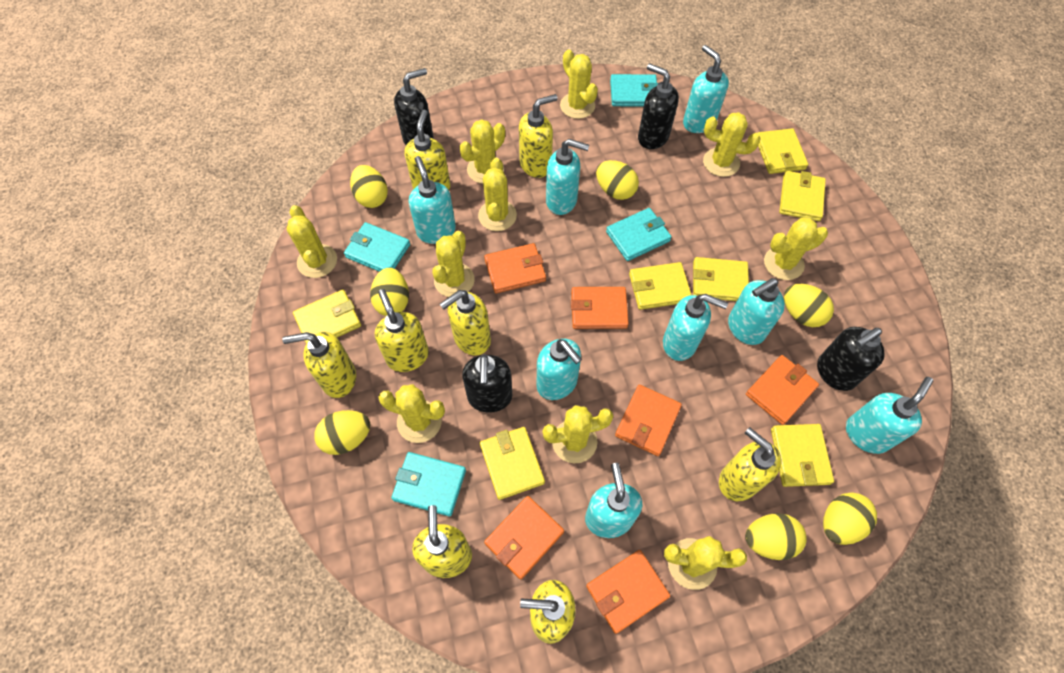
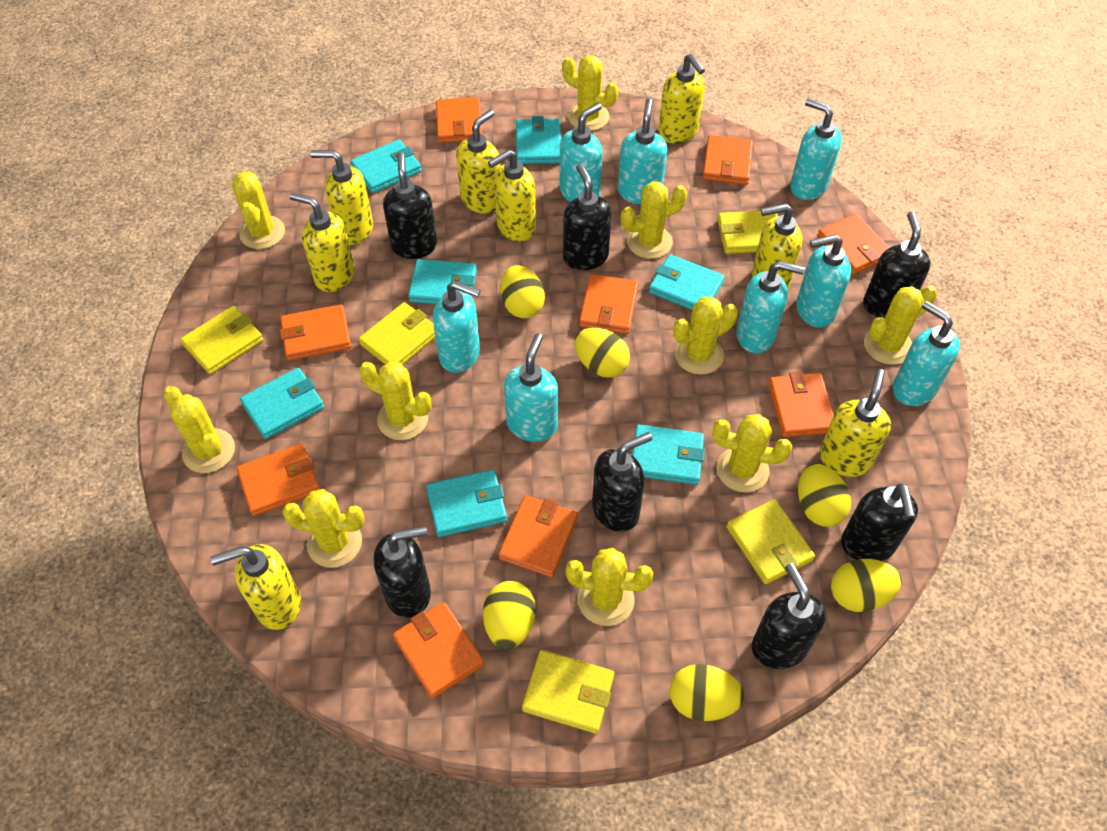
black soap dispenser: 4 -> 7
orange wallet: 6 -> 9
turquoise wallet: 4 -> 7
yellow egg: 7 -> 6
yellow wallet: 7 -> 5

